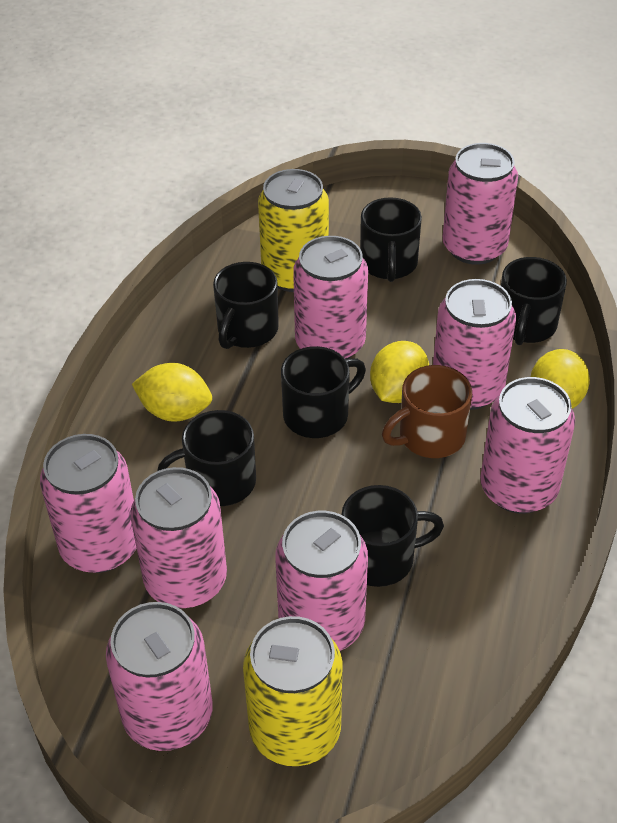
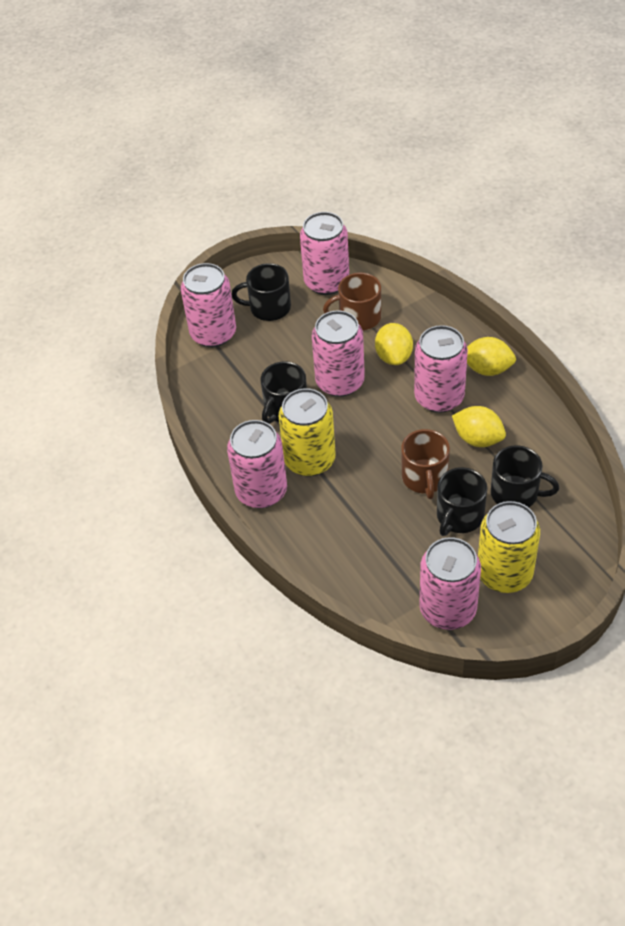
black mug: 6 -> 4
brown mug: 1 -> 2
pink can: 8 -> 6

